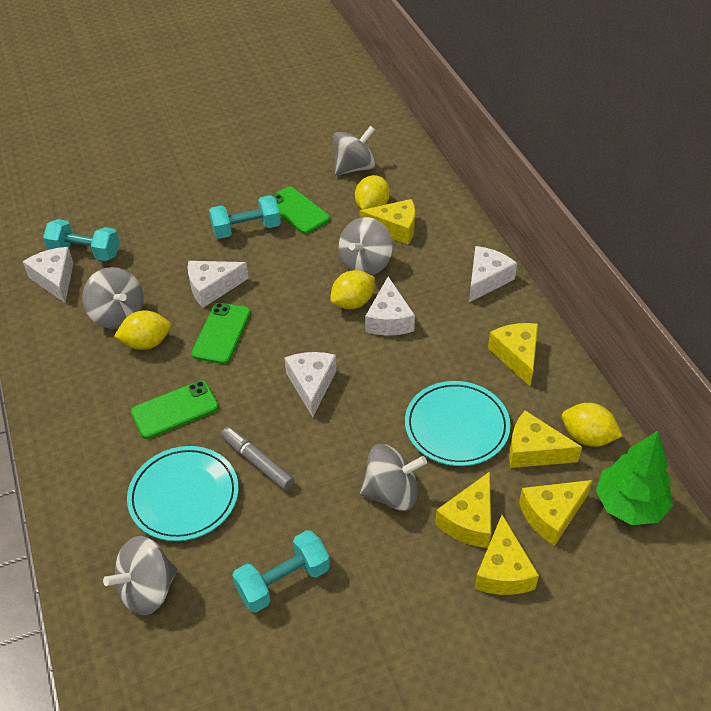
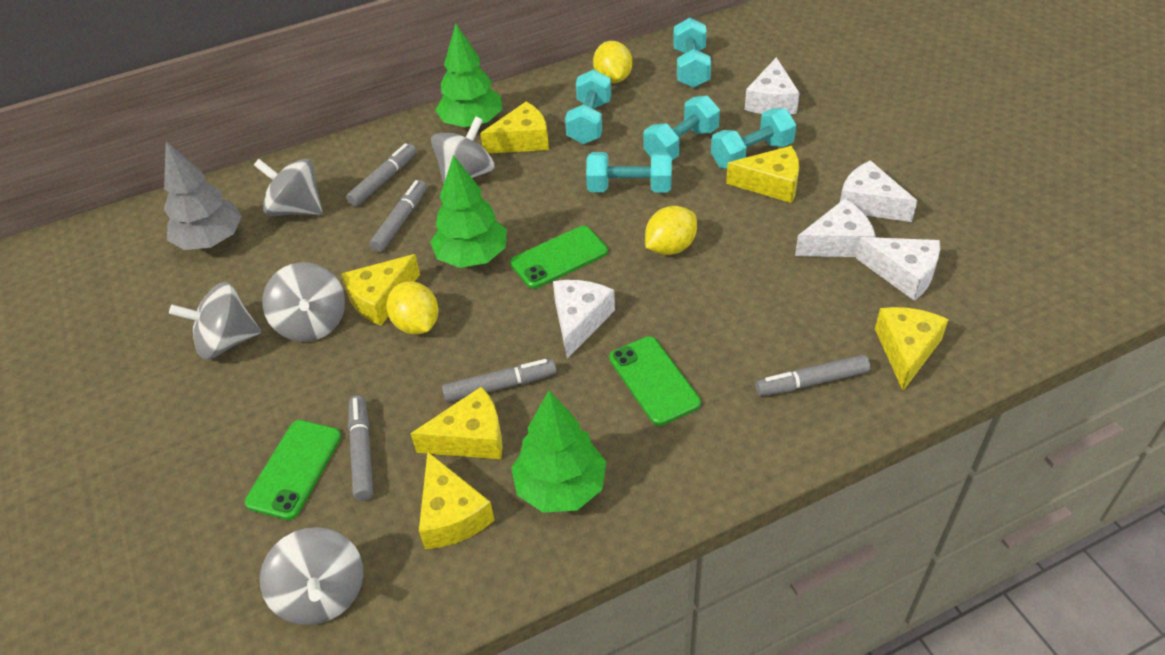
green tree: 1 -> 3
grey marker: 1 -> 5
grey tree: 0 -> 1
turquoise dumbbell: 3 -> 5
turquoise plate: 2 -> 0
yellow lemon: 4 -> 3

